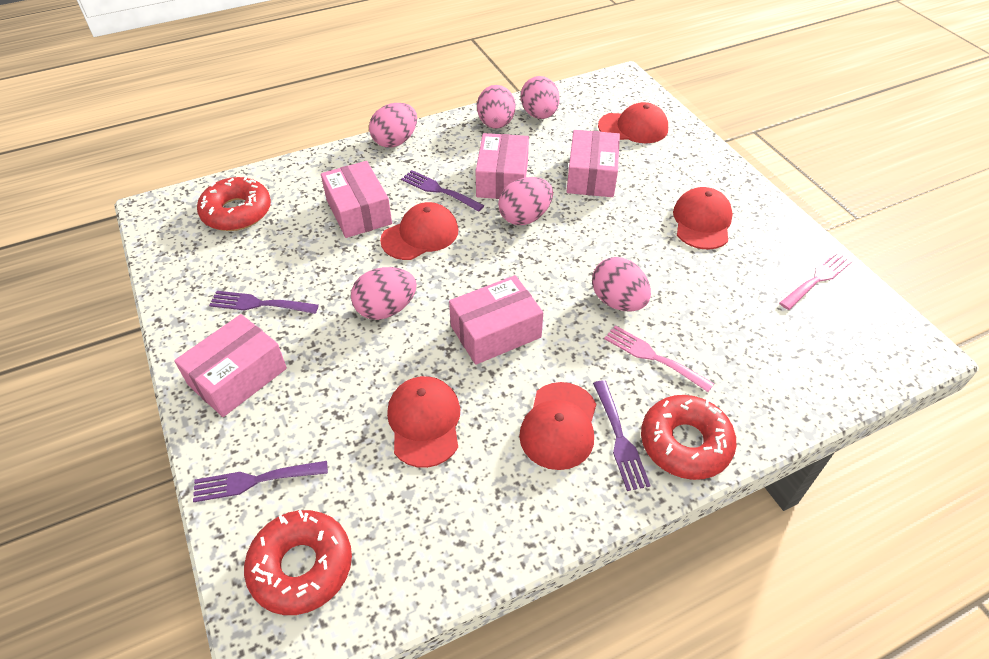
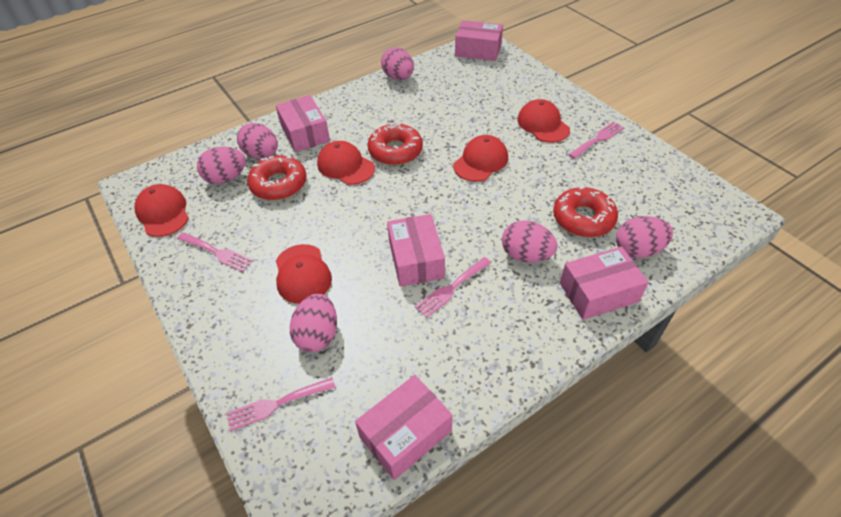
pink fork: 2 -> 4
purple fork: 4 -> 0

